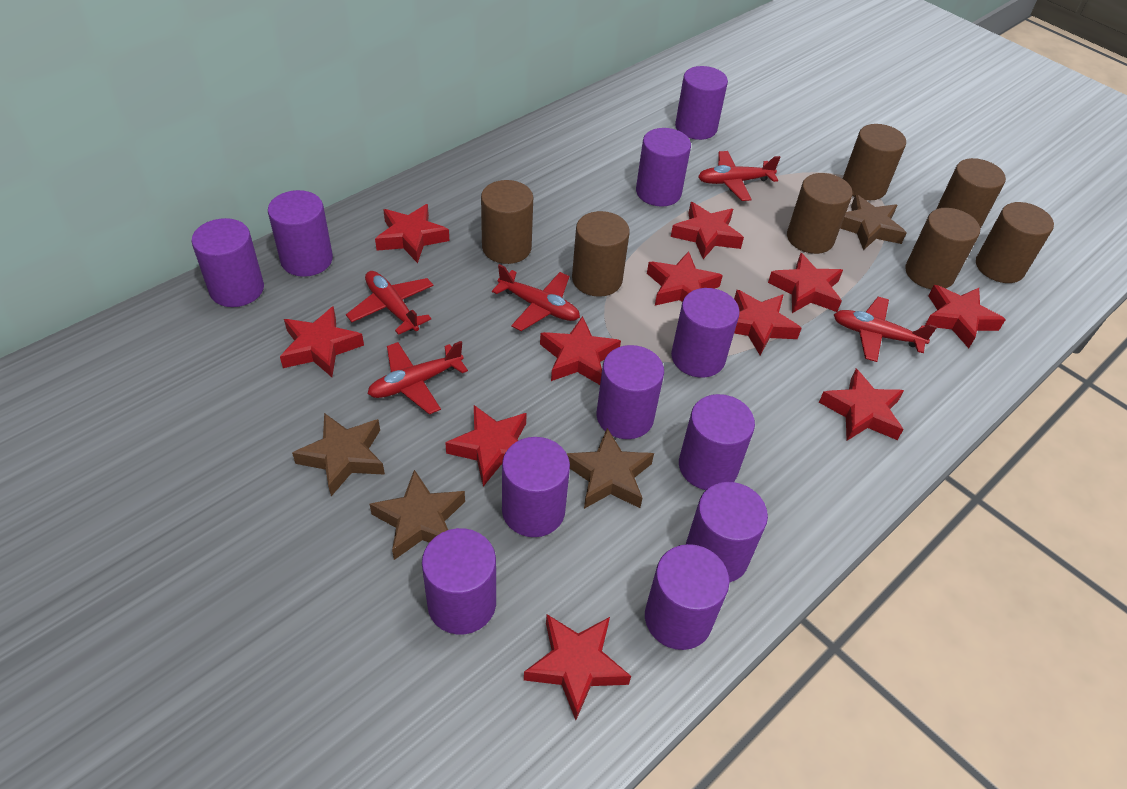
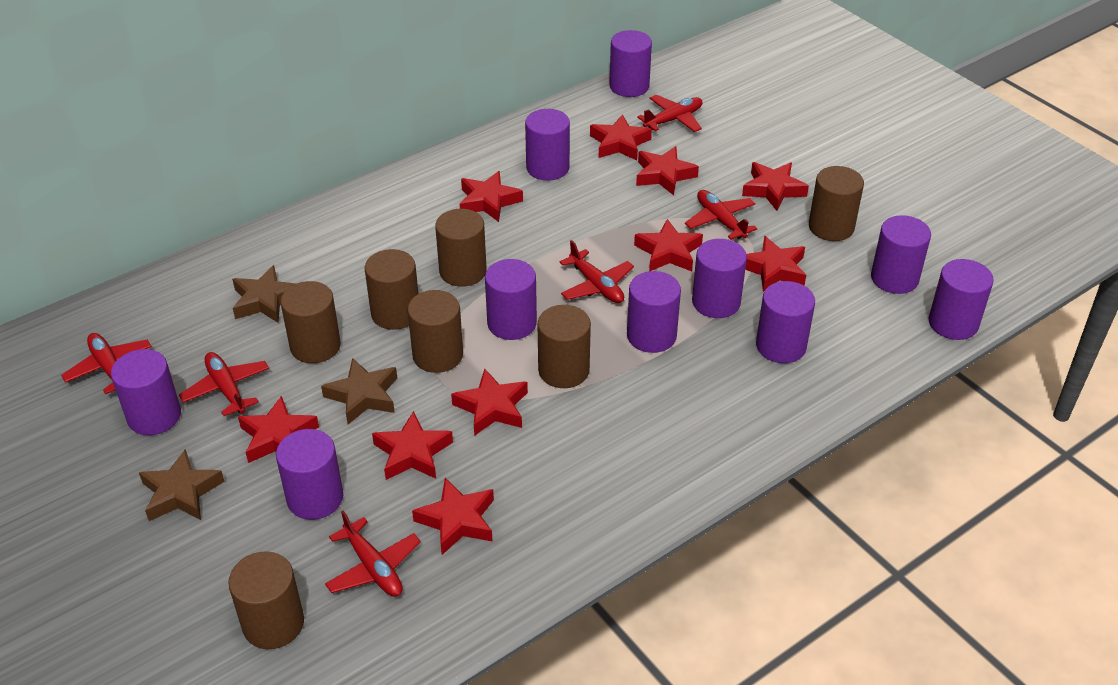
brown star: 4 -> 3
purple cylinder: 11 -> 10
red plane: 5 -> 6
red star: 11 -> 10

